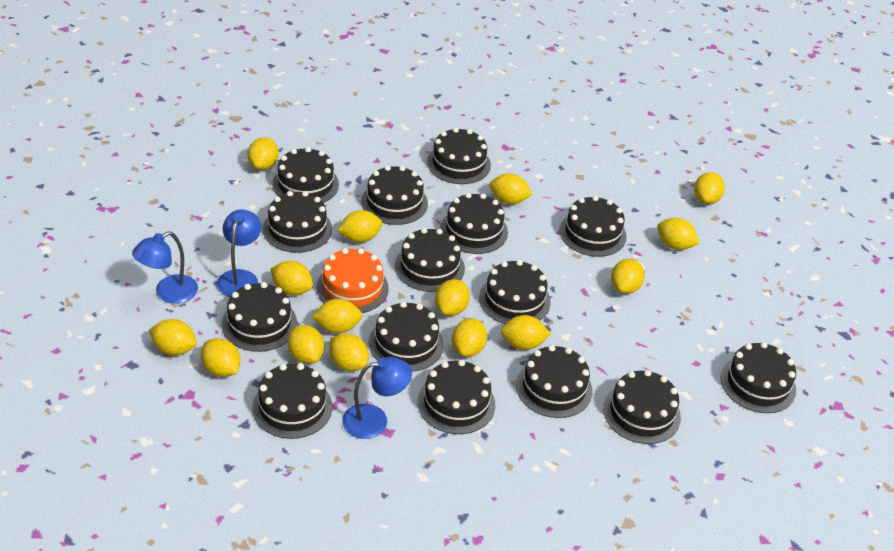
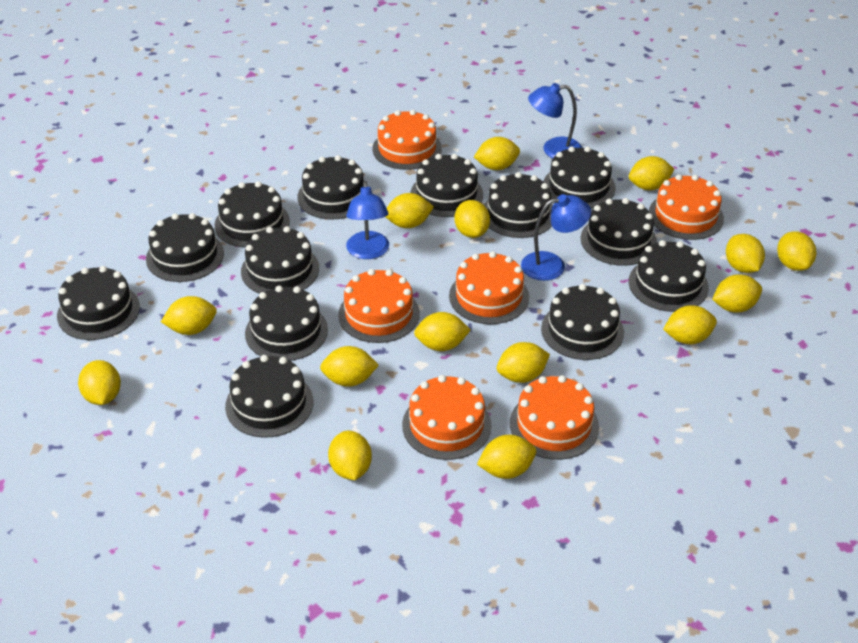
black cake: 15 -> 13
orange cake: 1 -> 6

